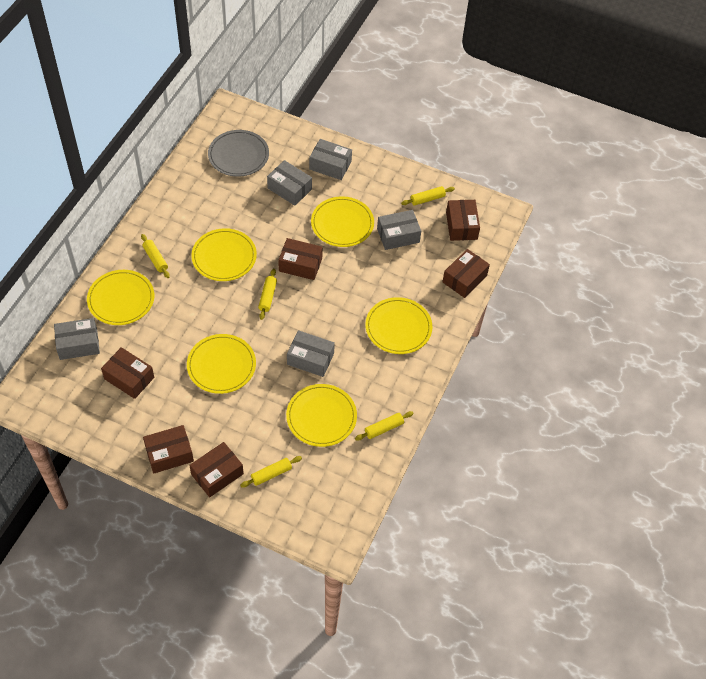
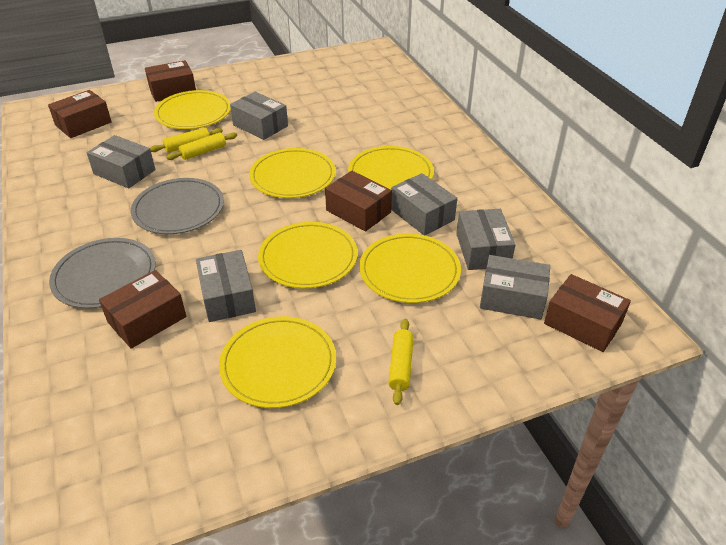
brown box: 6 -> 5
grey box: 5 -> 6
grey plate: 1 -> 2
yellow rolling pin: 5 -> 3

